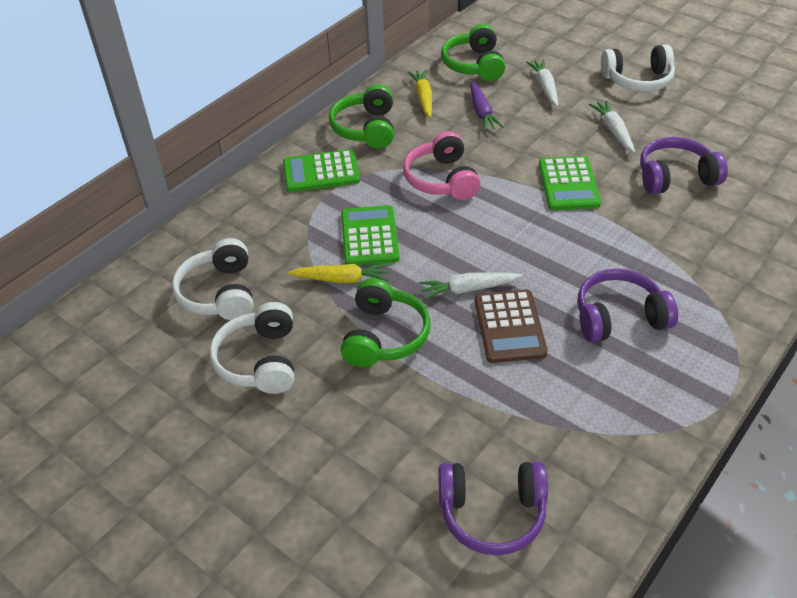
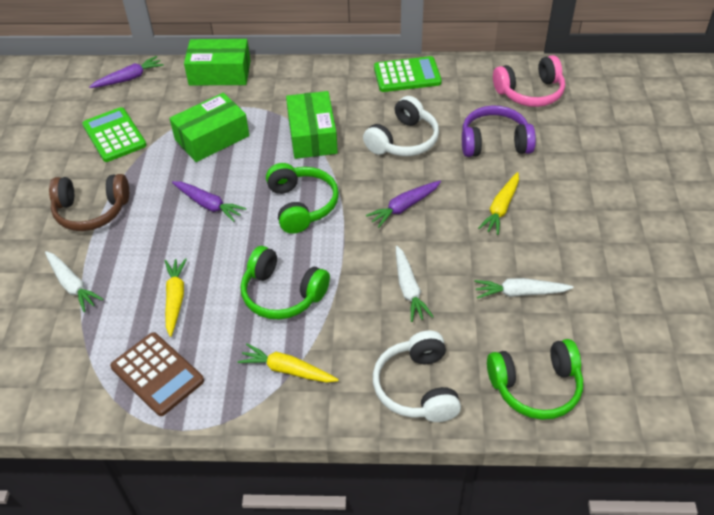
brown headphones: 0 -> 1
green box: 0 -> 3
green calculator: 3 -> 2
purple carrot: 1 -> 3
purple headphones: 3 -> 1
white headphones: 3 -> 2
yellow carrot: 2 -> 3

